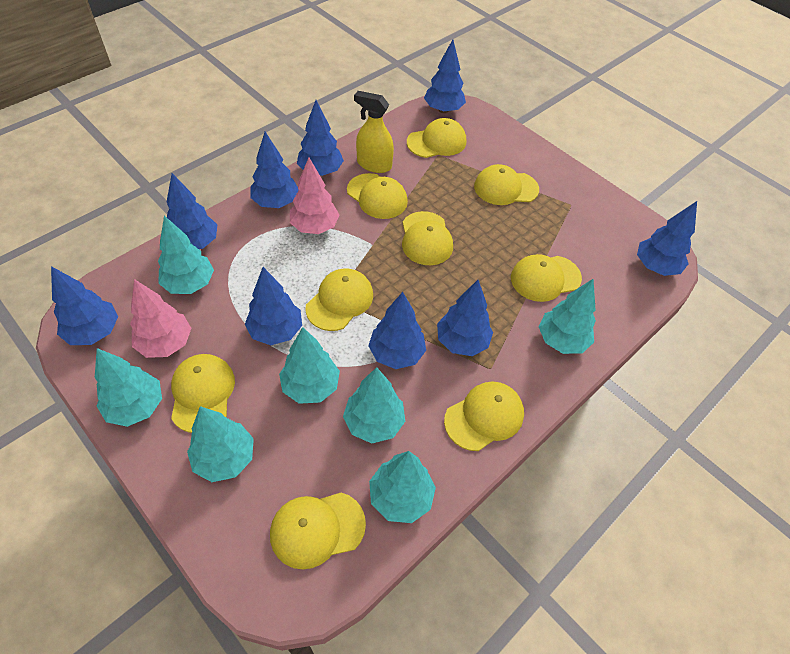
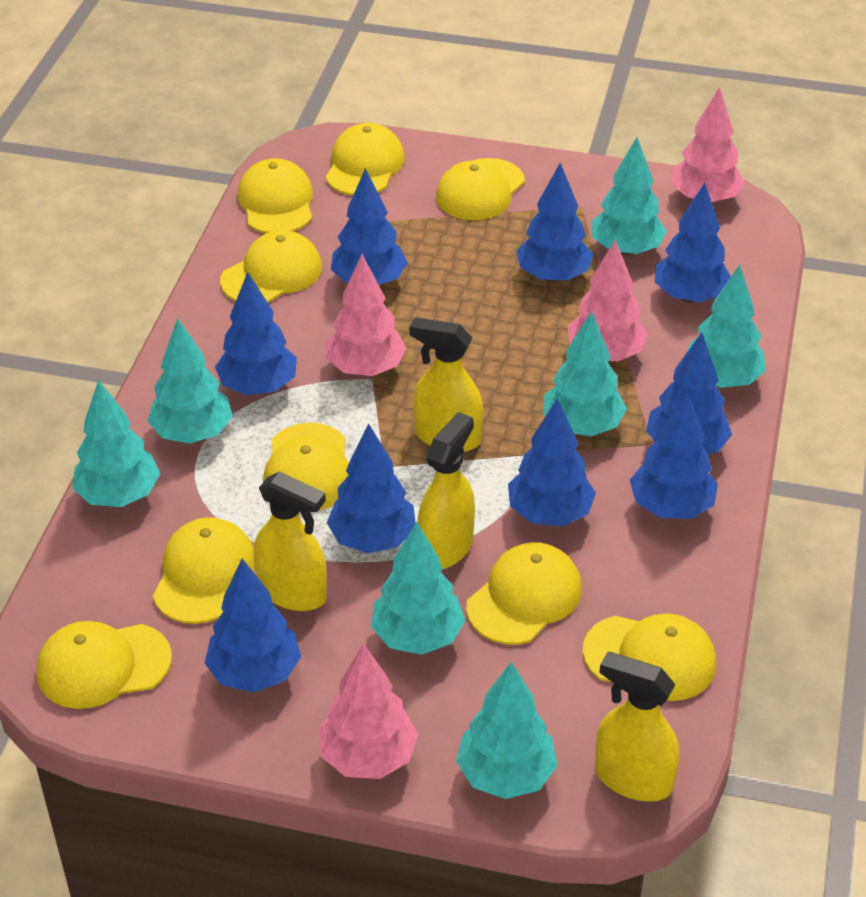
pink tree: 2 -> 4
yellow spray bottle: 1 -> 4

